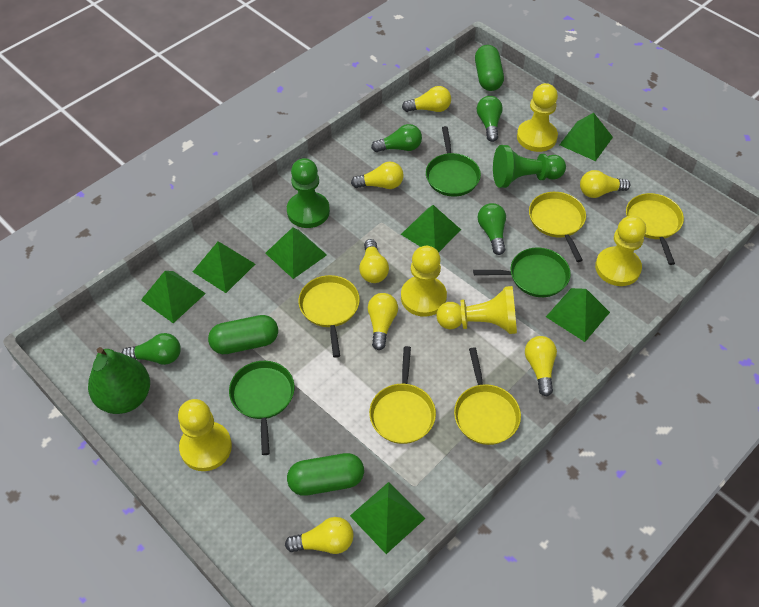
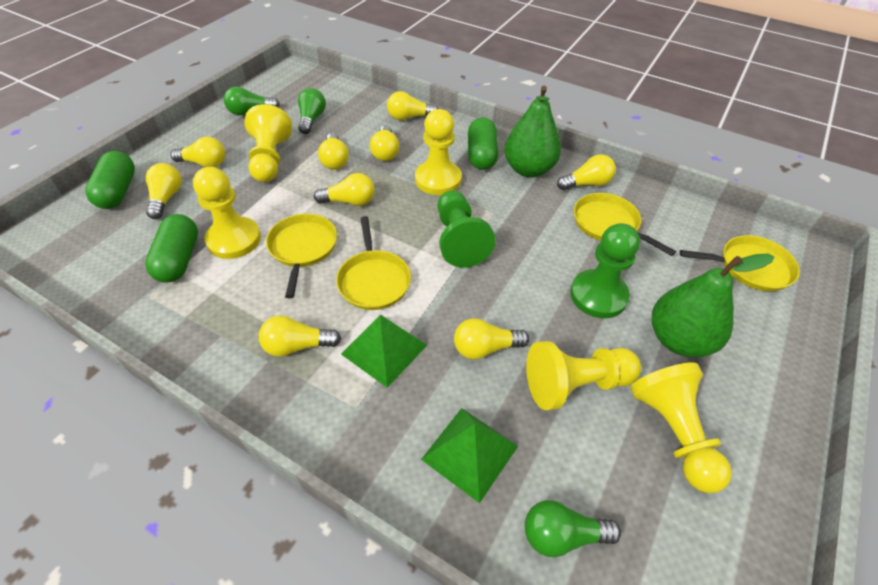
green light bulb: 4 -> 3
green pan: 3 -> 0
green pear: 1 -> 2
green pyramid: 7 -> 2
yellow light bulb: 7 -> 9
yellow pan: 5 -> 4

